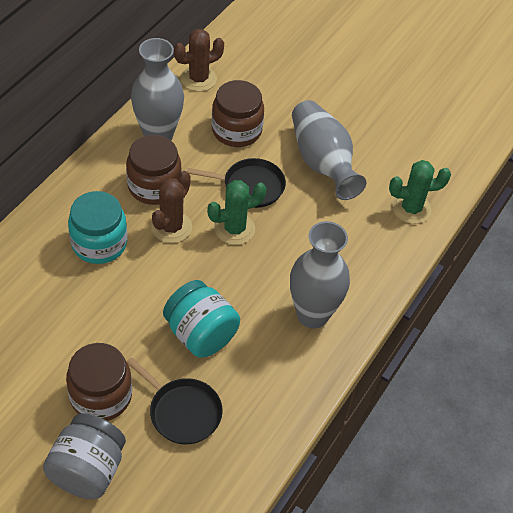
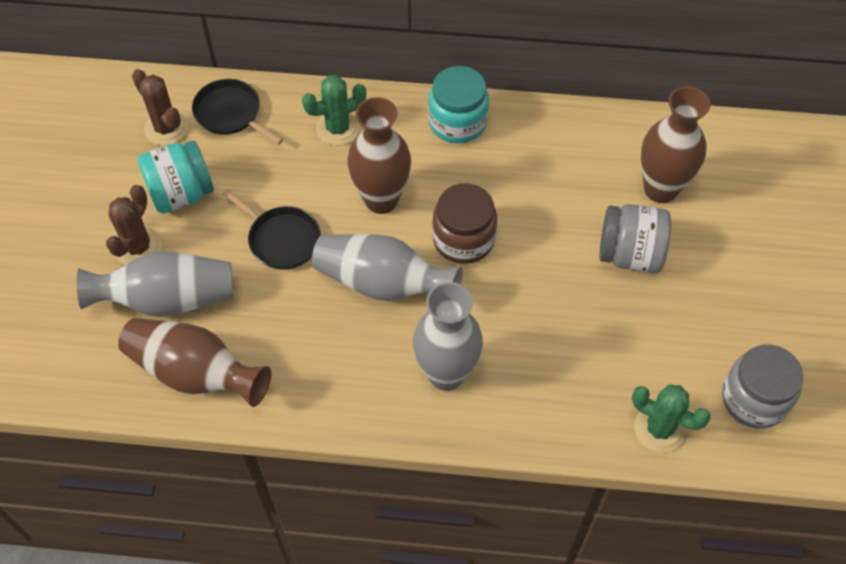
brown jar: 3 -> 1
brown vase: 0 -> 3
grey jar: 1 -> 2

